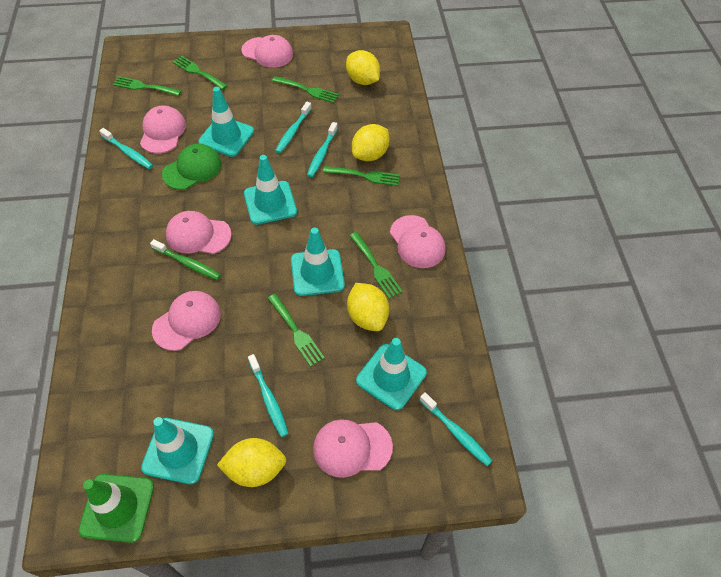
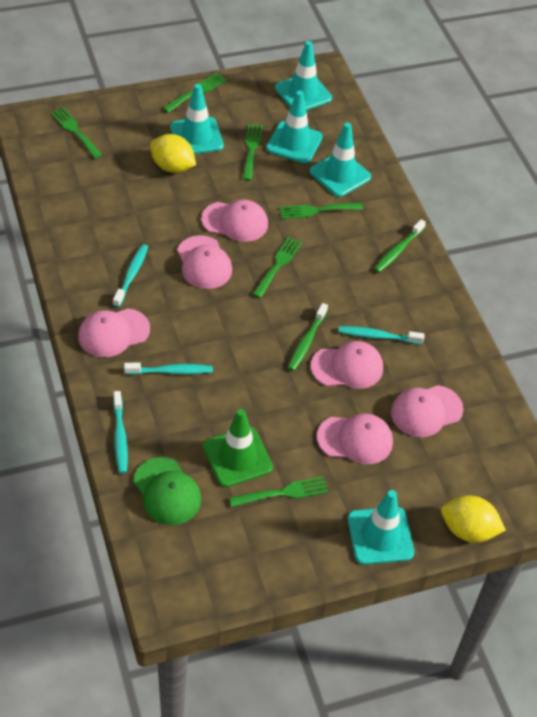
green toothbrush: 1 -> 2
turquoise toothbrush: 5 -> 4
yellow lemon: 4 -> 2

